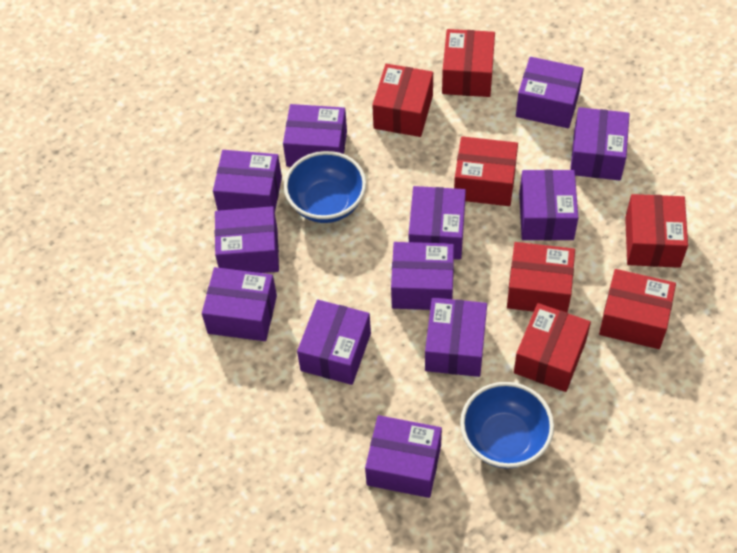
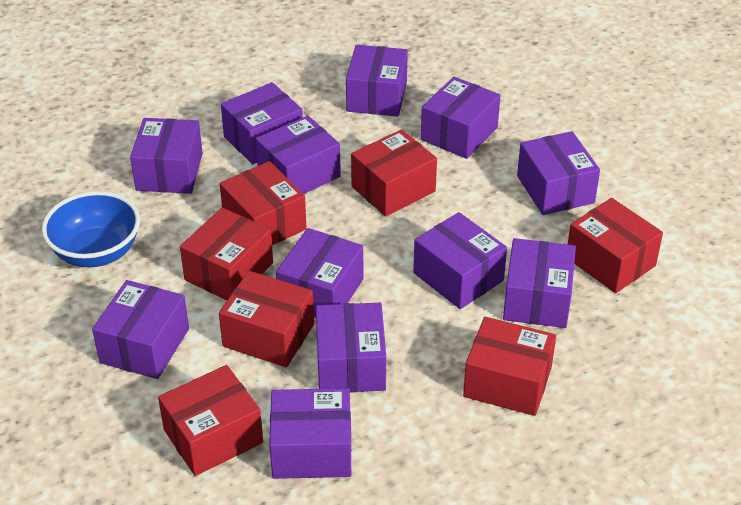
blue bowl: 2 -> 1

